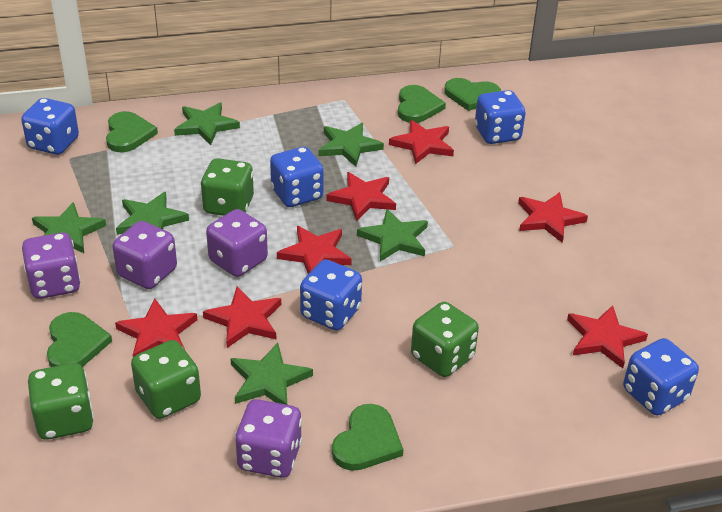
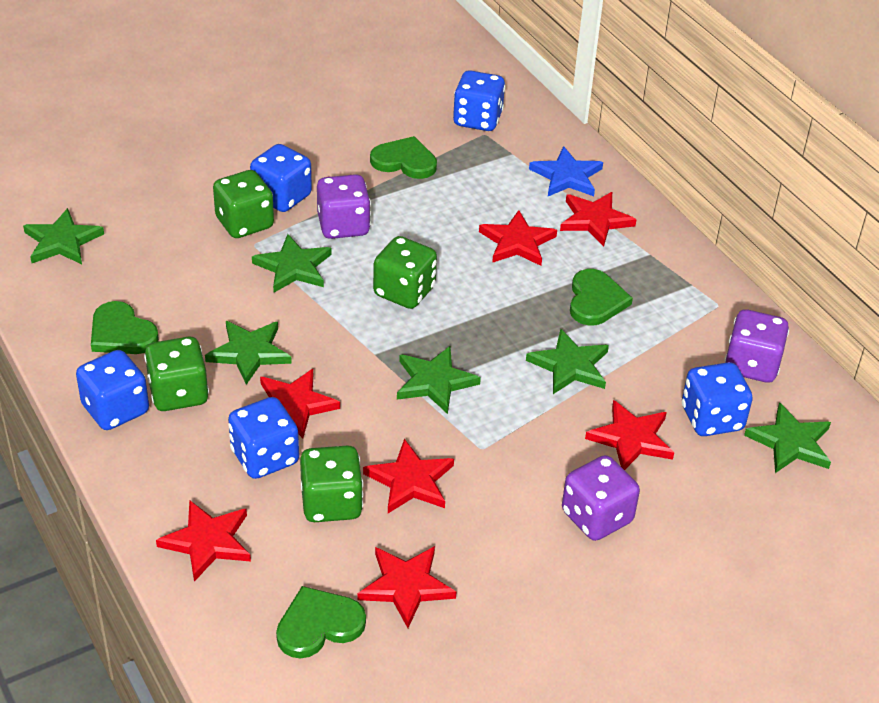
blue star: 0 -> 1
green heart: 5 -> 4
purple dice: 4 -> 3

